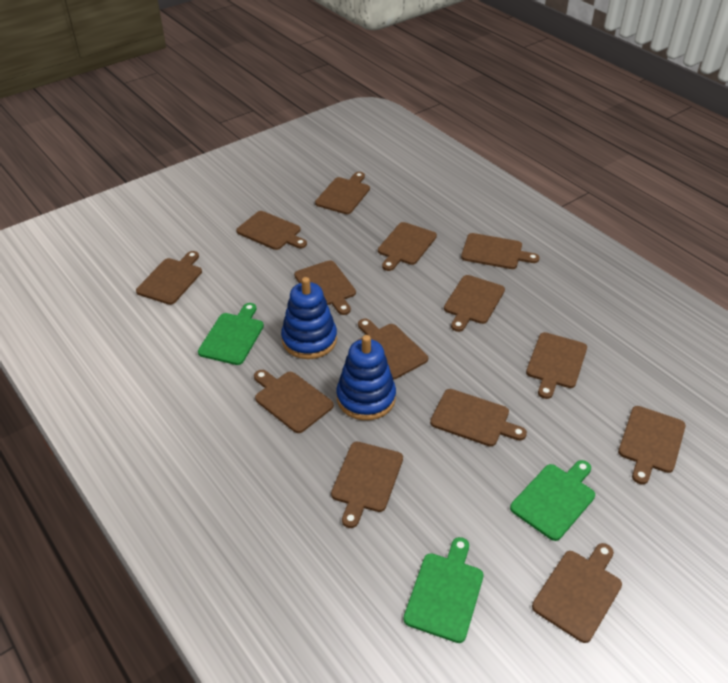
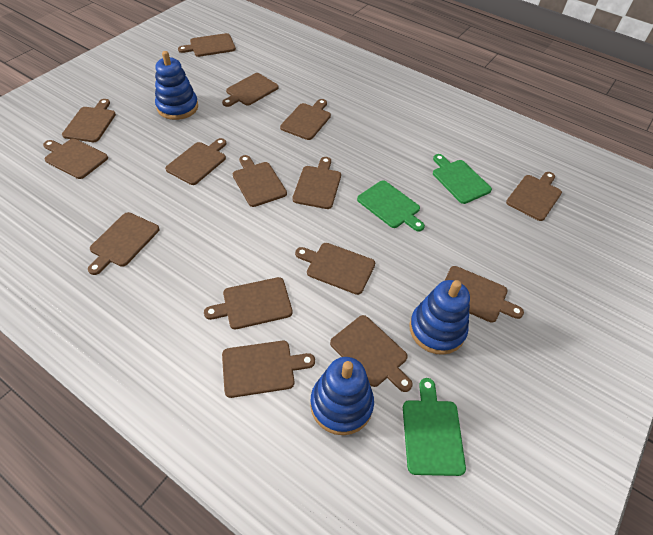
blue stacking toy: 2 -> 3
brown cutting board: 14 -> 15

